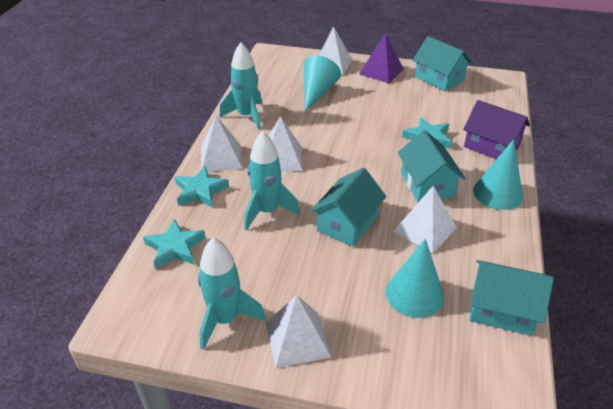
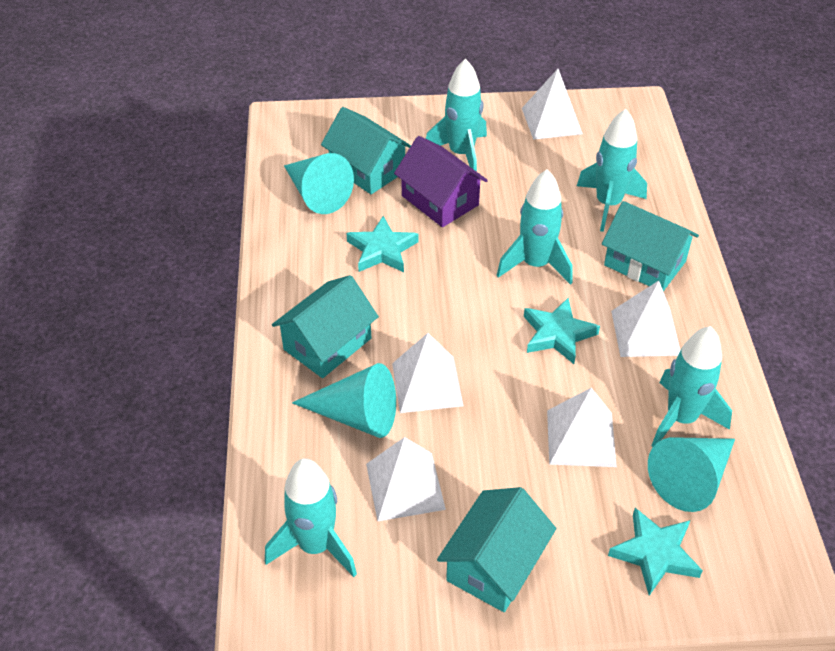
purple pyramid: 1 -> 0
turquoise rocket: 3 -> 5

